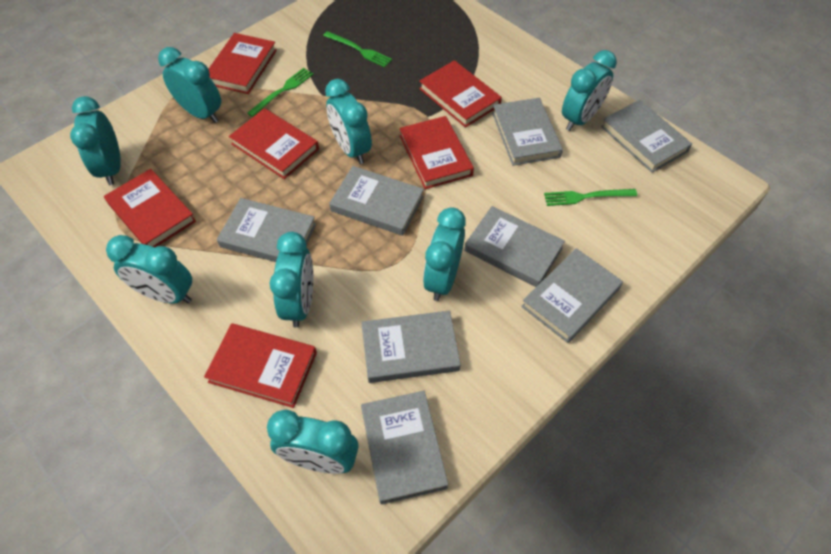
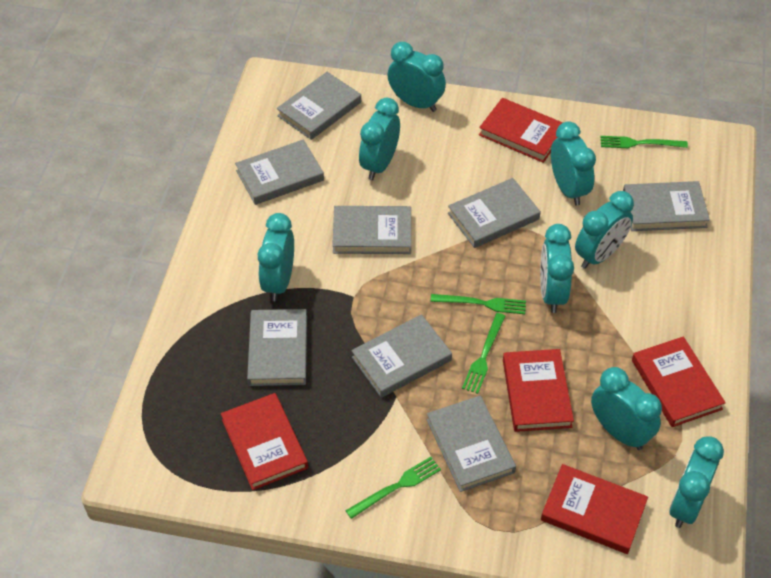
green fork: 3 -> 4
red book: 6 -> 5

